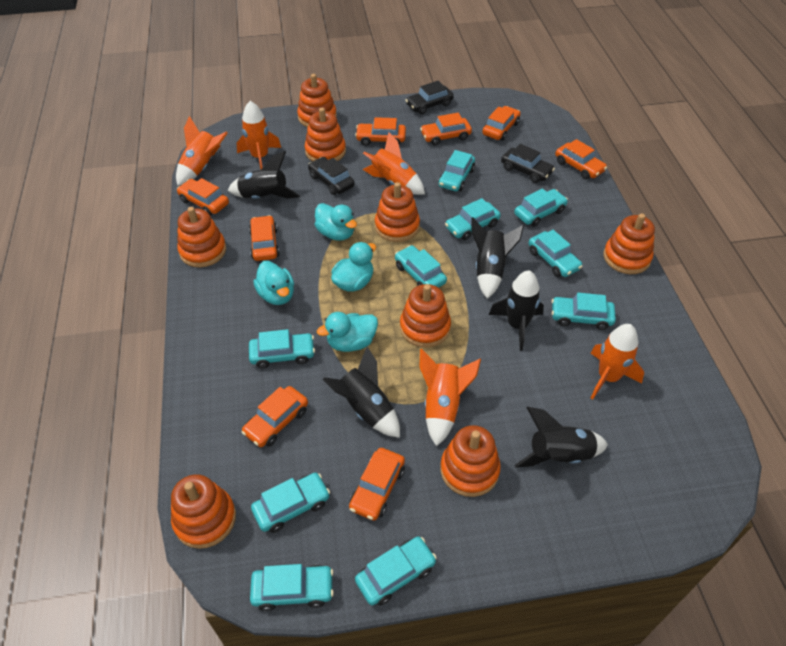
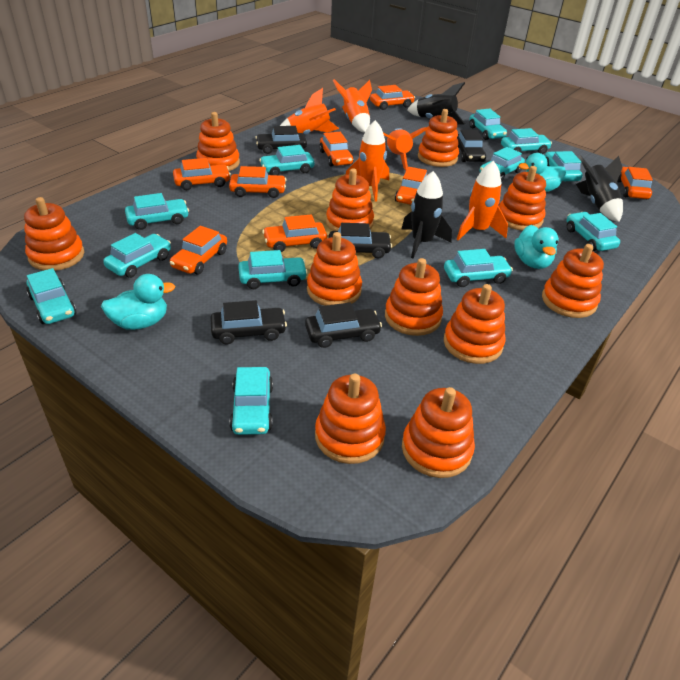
black car: 3 -> 5
black rocket: 5 -> 3
orange stacking toy: 8 -> 11
turquoise car: 10 -> 12
turquoise duck: 4 -> 3

